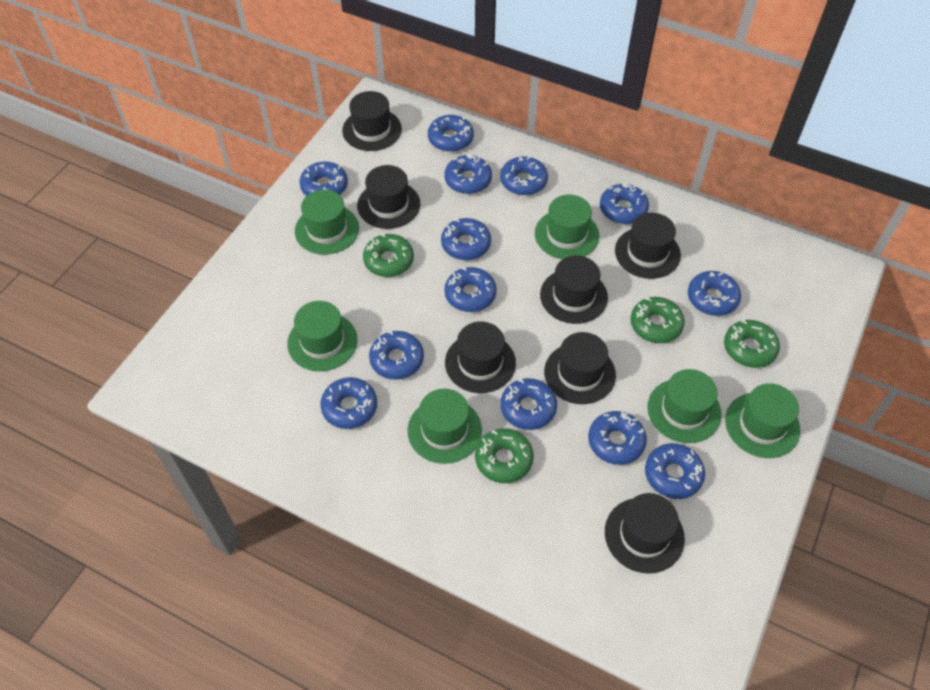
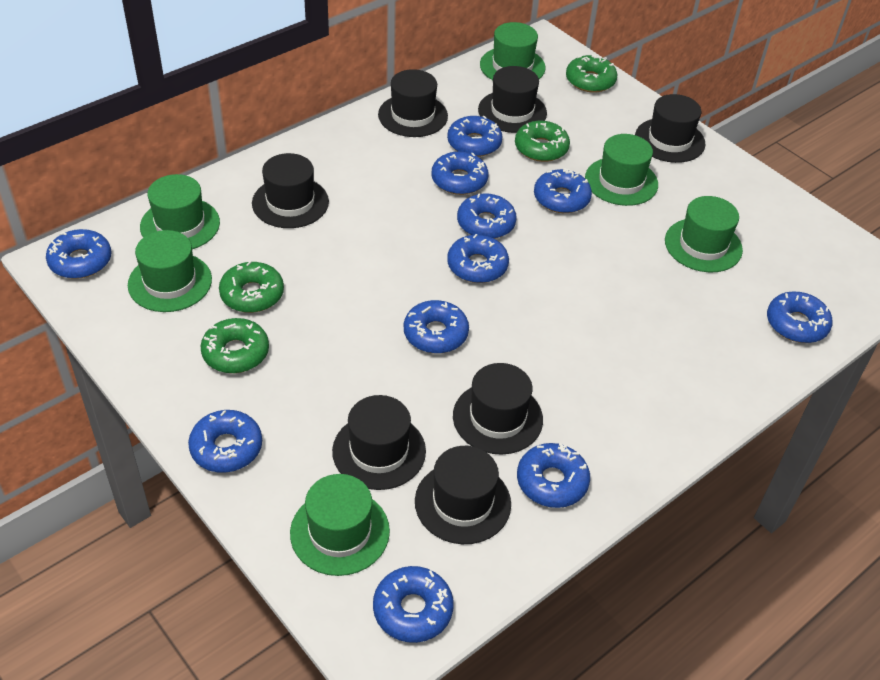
blue donut: 13 -> 11

